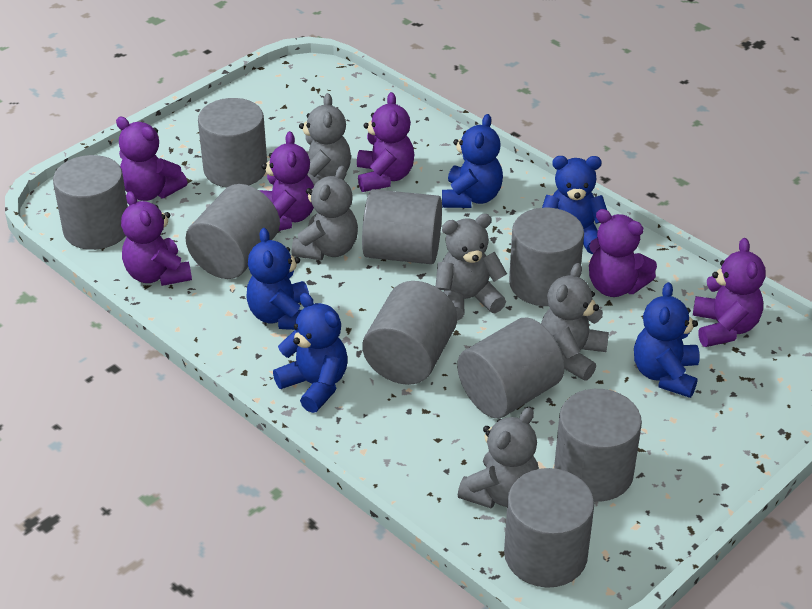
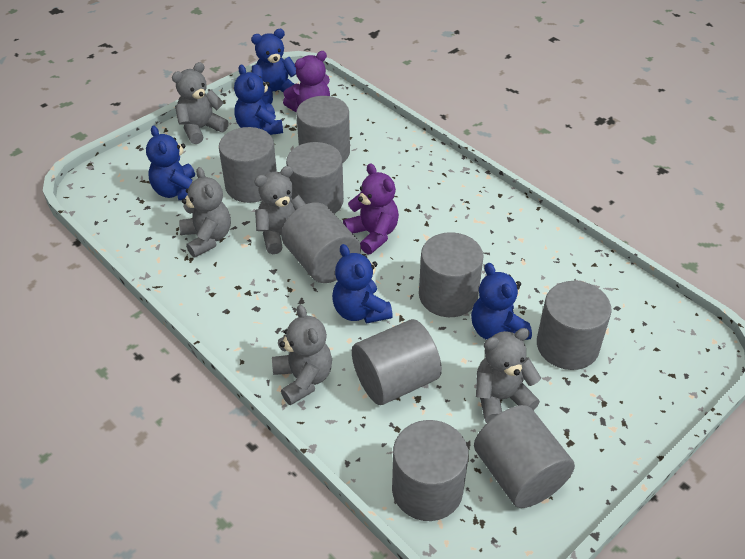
purple teddy bear: 6 -> 2

